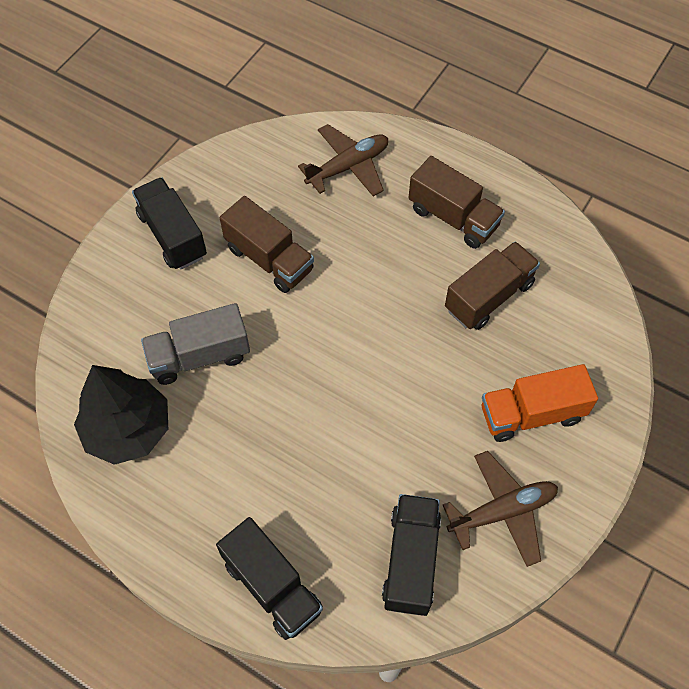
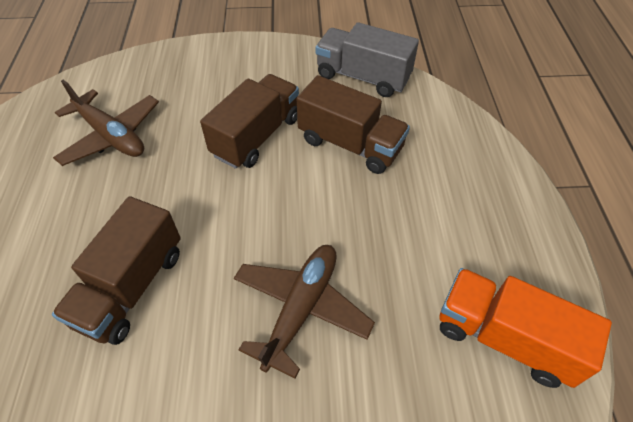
black tree: 1 -> 0
black truck: 3 -> 0

